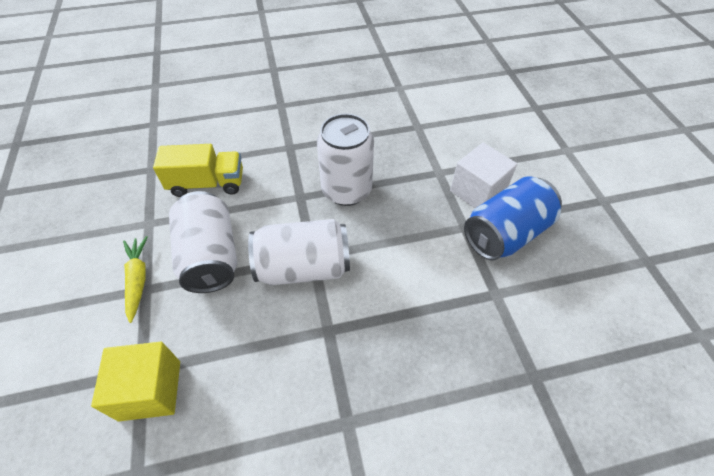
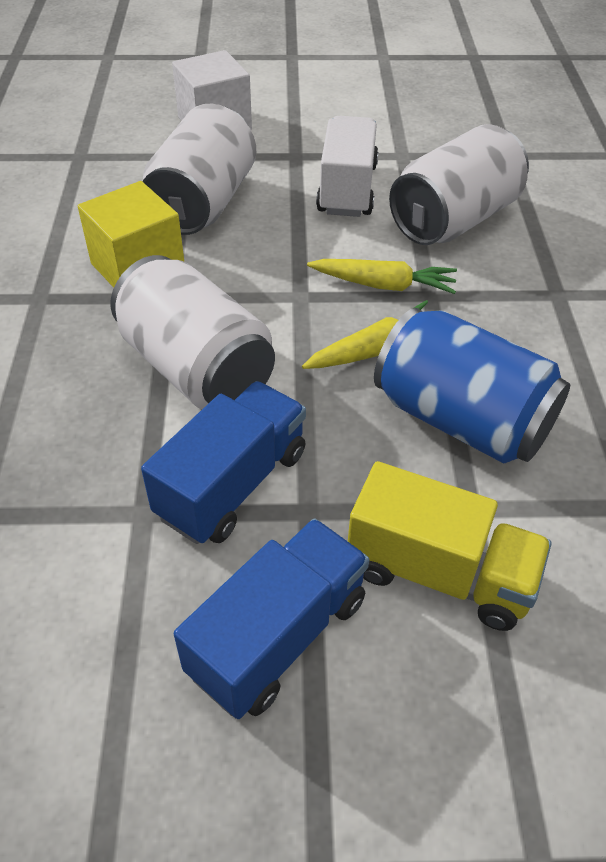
blue truck: 0 -> 2
white truck: 0 -> 1
yellow carrot: 1 -> 2

